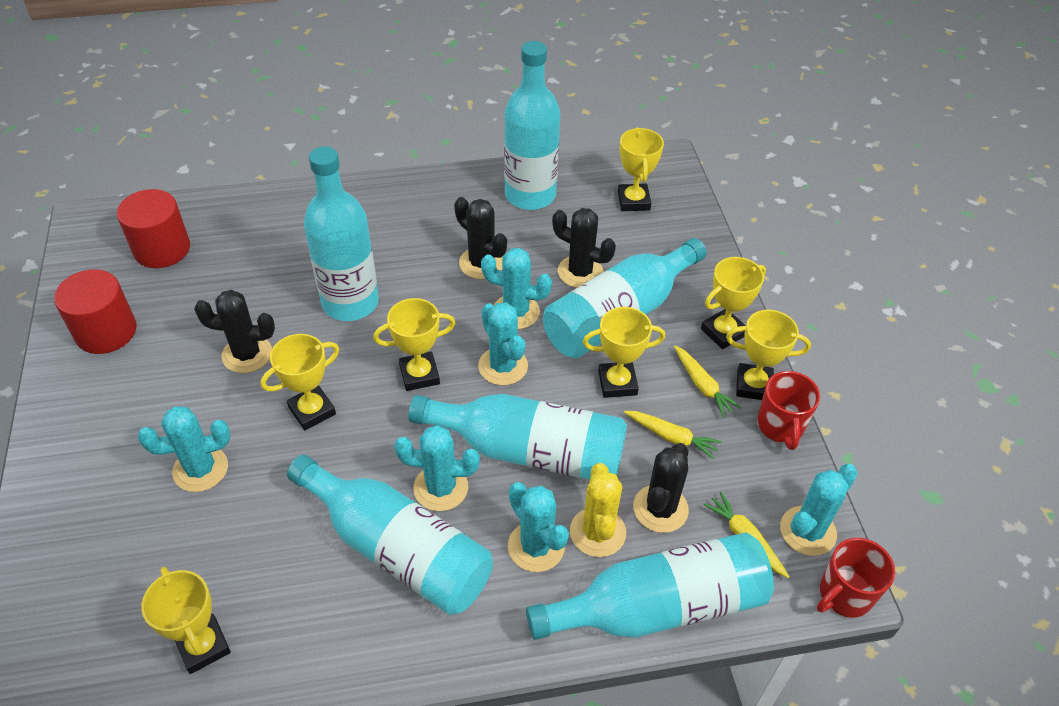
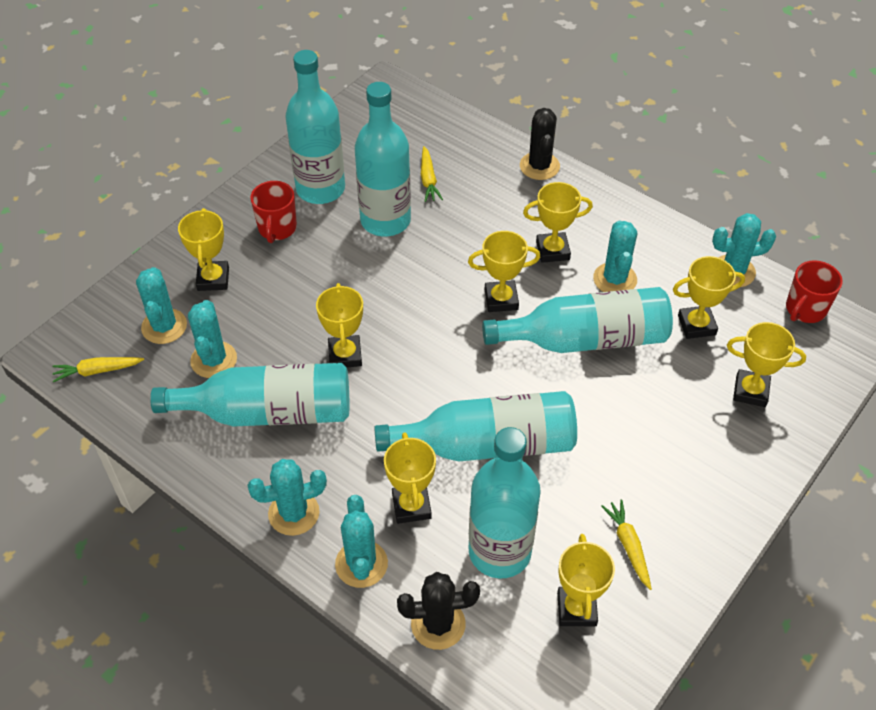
black cactus: 4 -> 2
red cylinder: 2 -> 0
yellow cactus: 1 -> 0
yellow trophy: 7 -> 8

